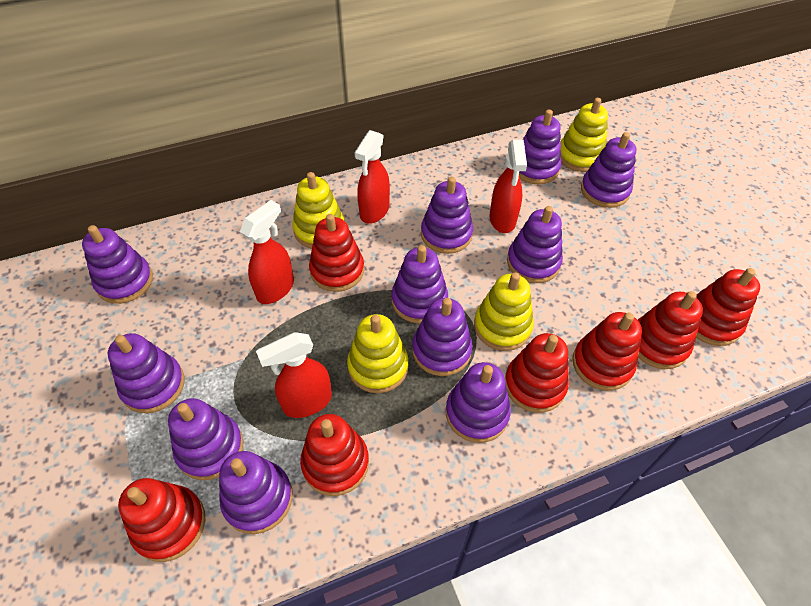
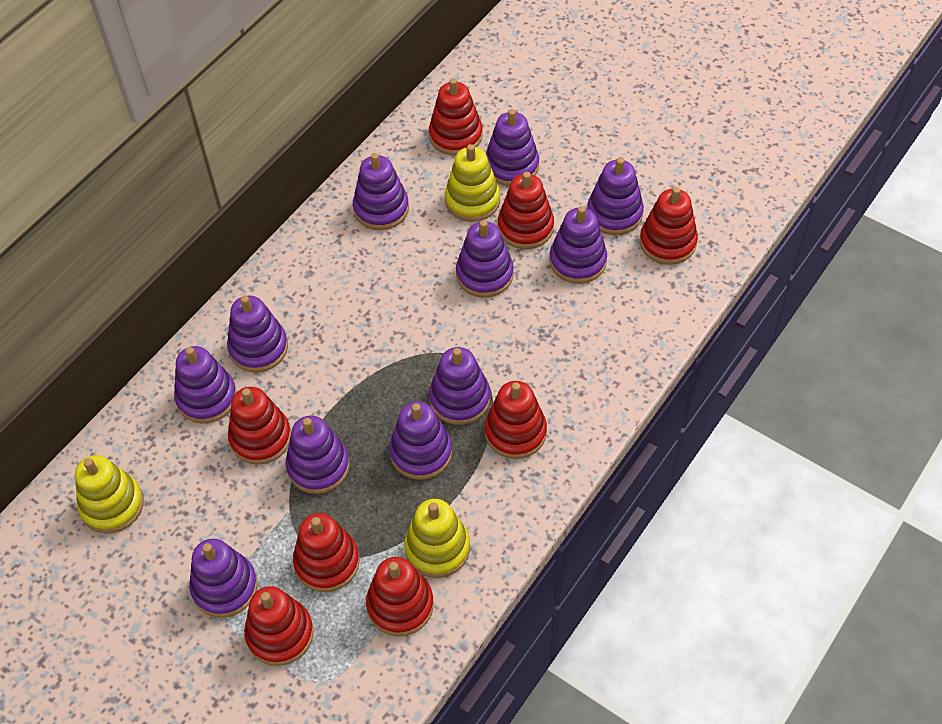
red spray bottle: 4 -> 0
red stacking toy: 7 -> 8
yellow stacking toy: 4 -> 3

